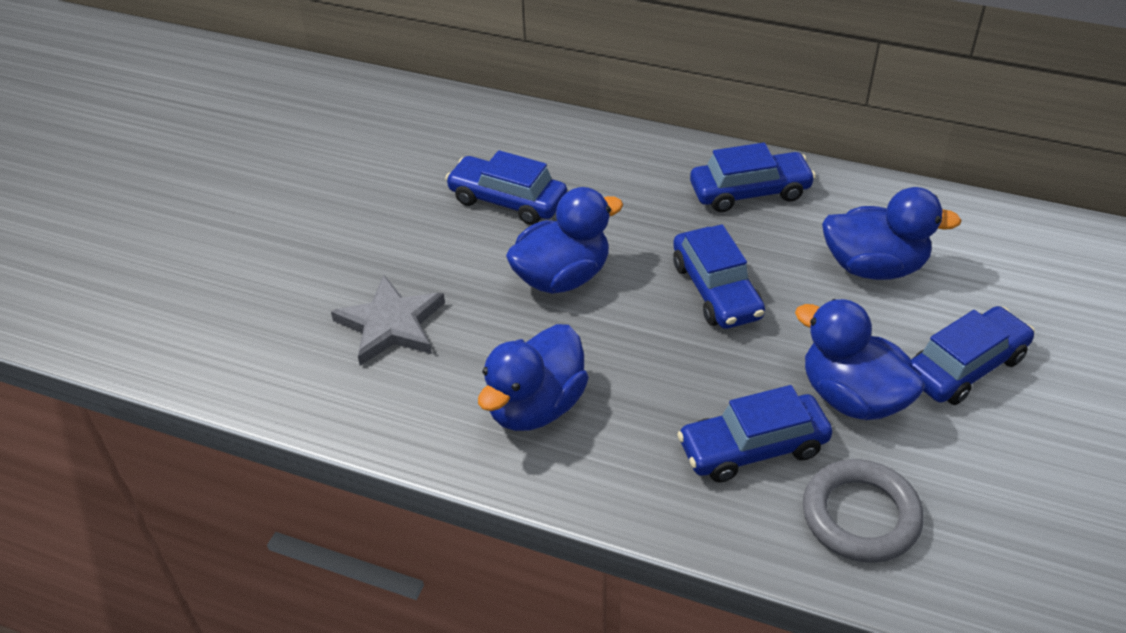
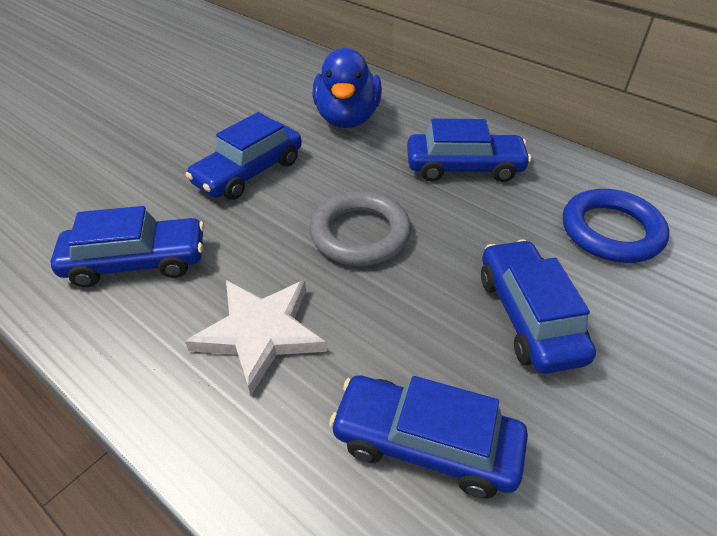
blue duck: 4 -> 1
blue ring: 0 -> 1
grey star: 1 -> 0
white star: 0 -> 1

